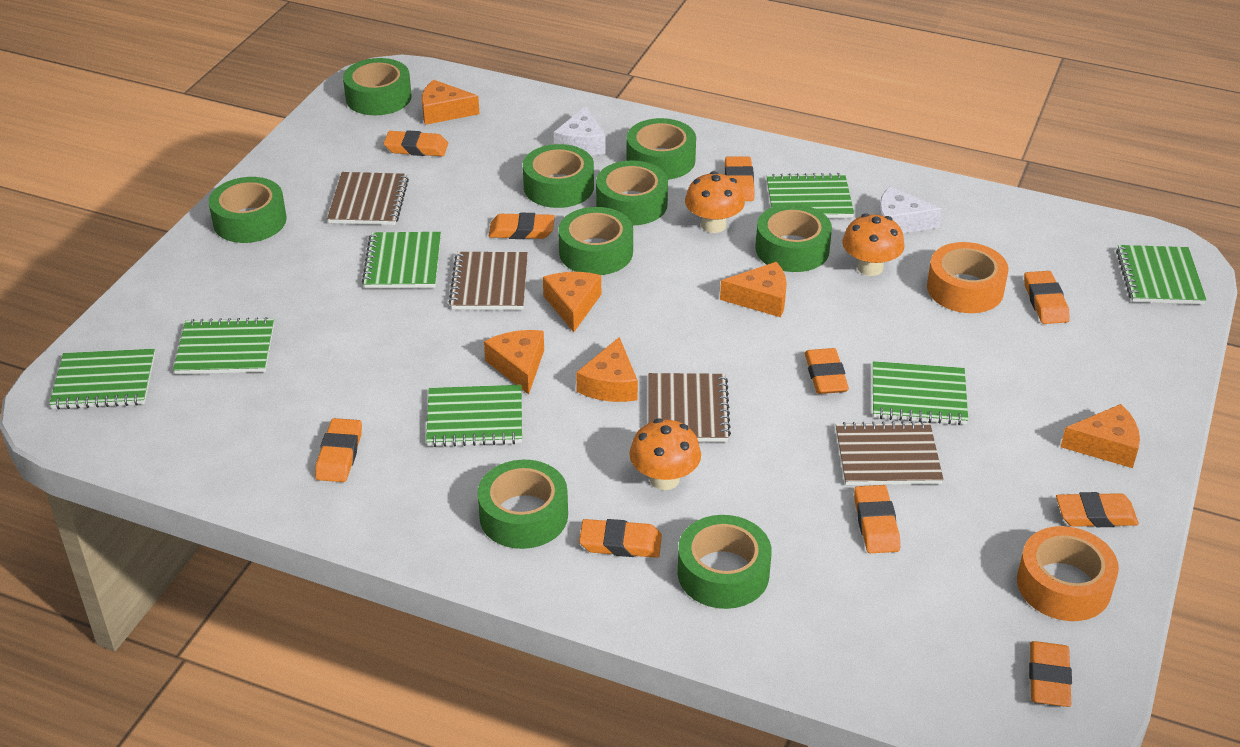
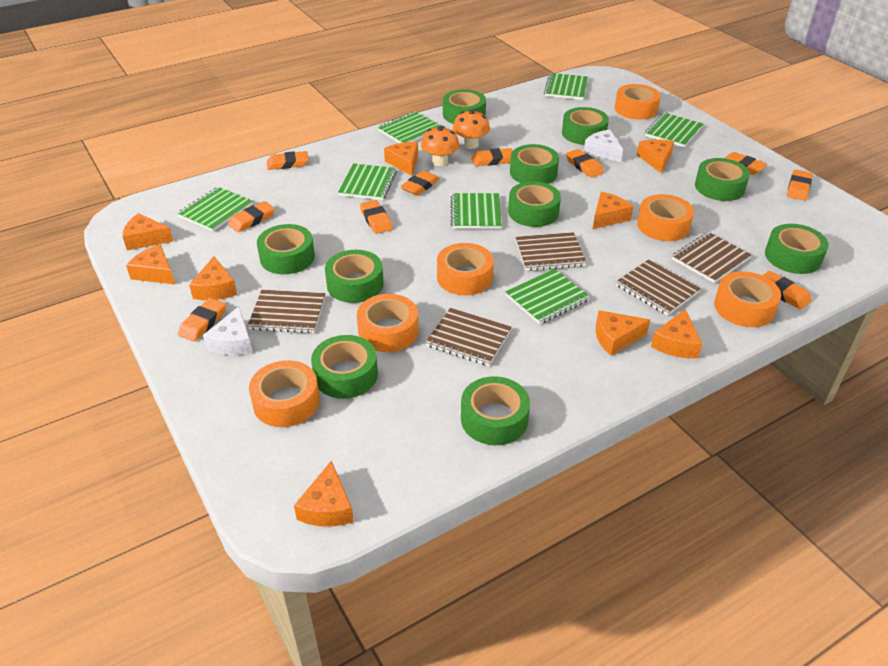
brown notebook: 4 -> 5
green tape: 9 -> 10
orange cheese: 6 -> 9
orange mushroom: 3 -> 2
orange tape: 2 -> 6

